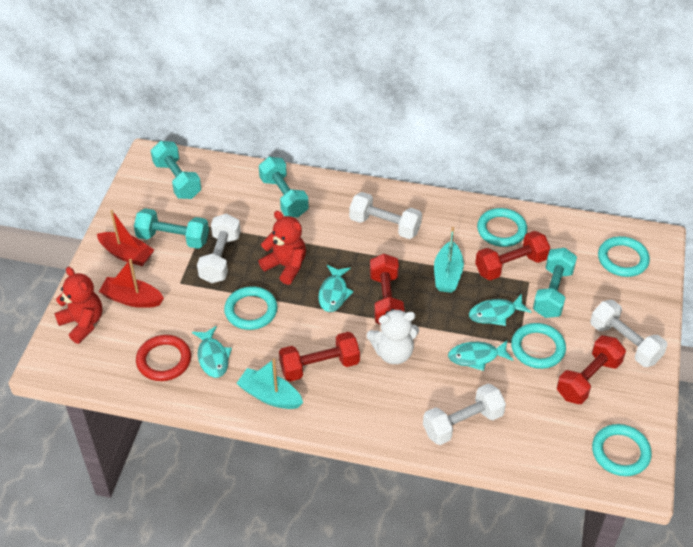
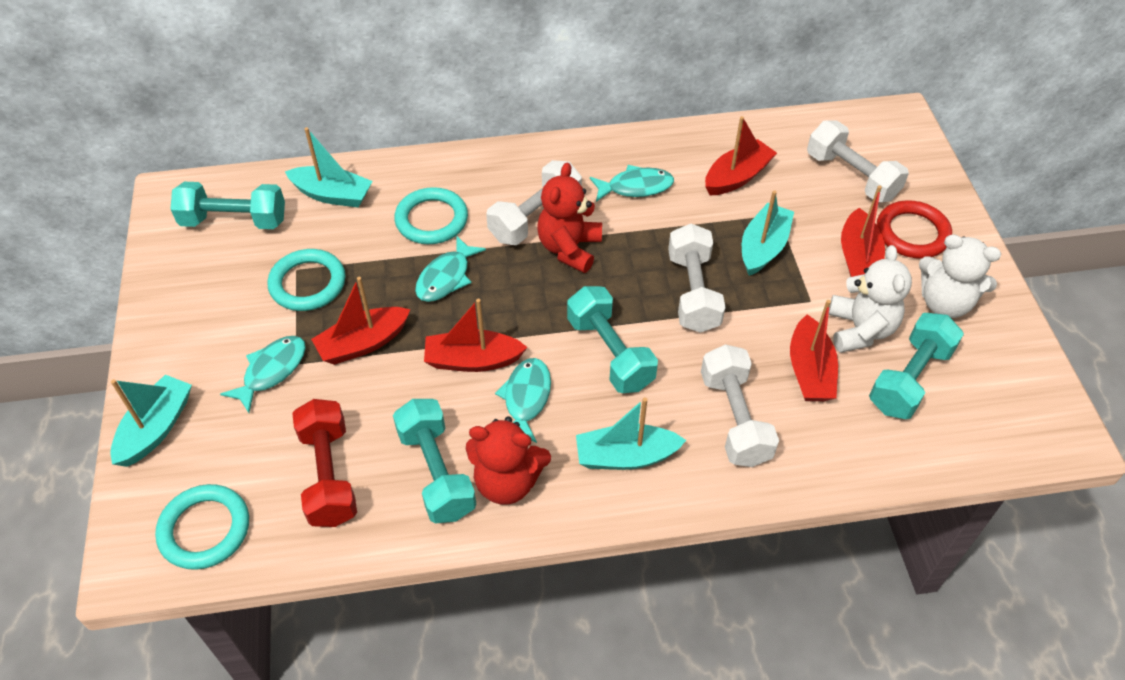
red boat: 2 -> 5
red dumbbell: 4 -> 1
turquoise boat: 2 -> 4
turquoise ring: 5 -> 3
white teddy bear: 1 -> 2

